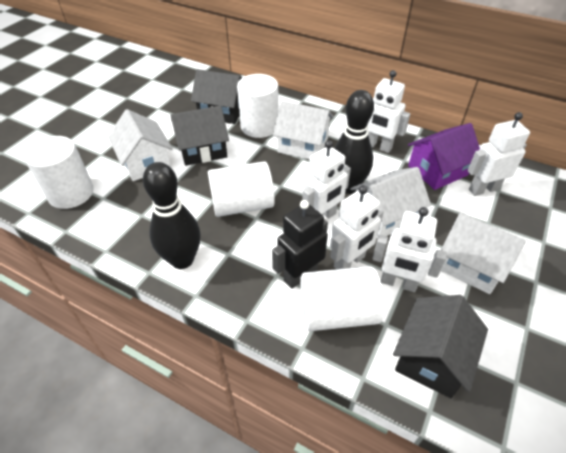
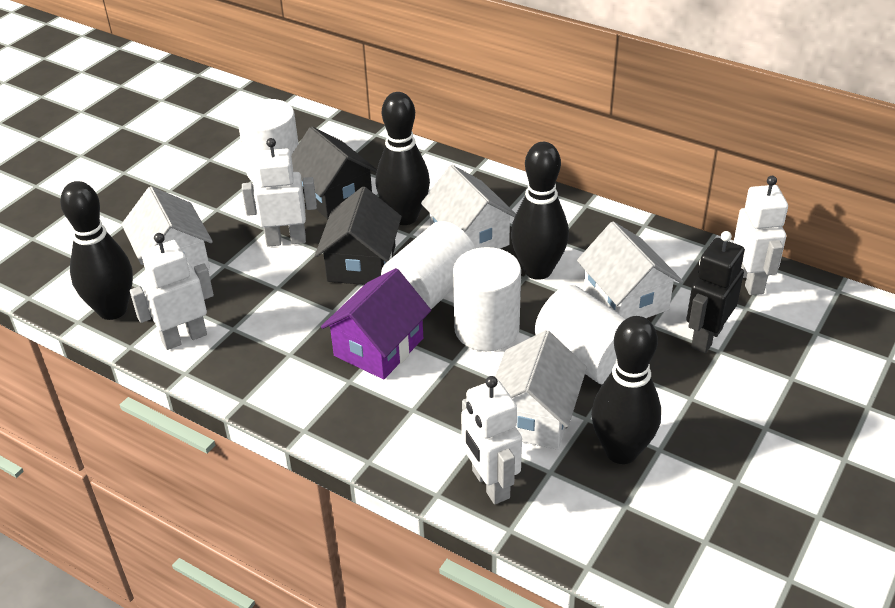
black bowling pin: 2 -> 4
black house: 3 -> 2
white robot: 5 -> 4

